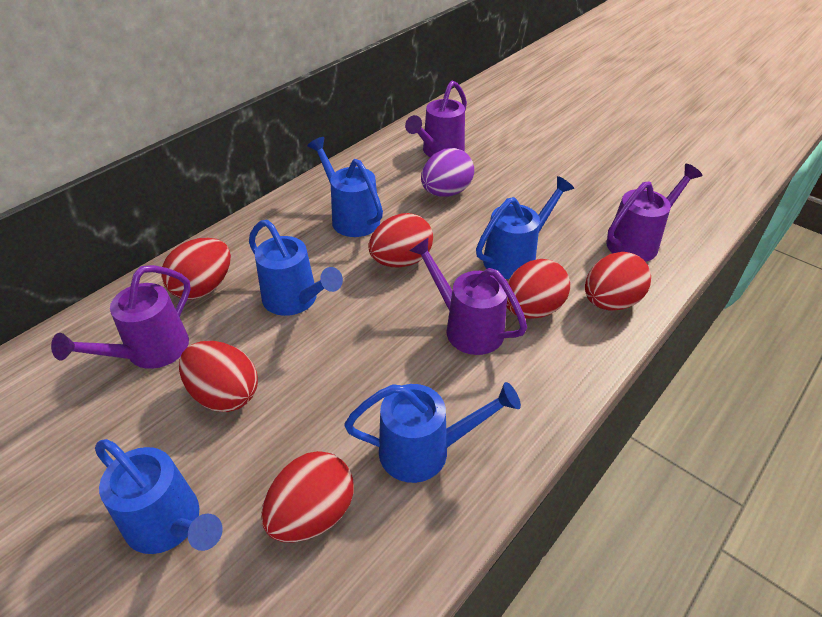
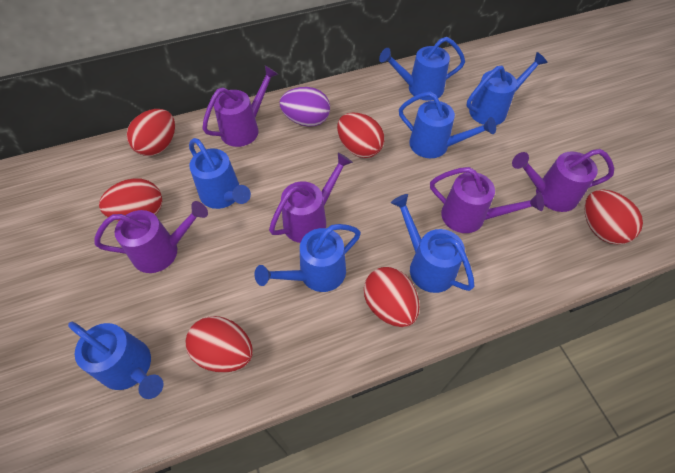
blue watering can: 5 -> 7
purple watering can: 4 -> 5

